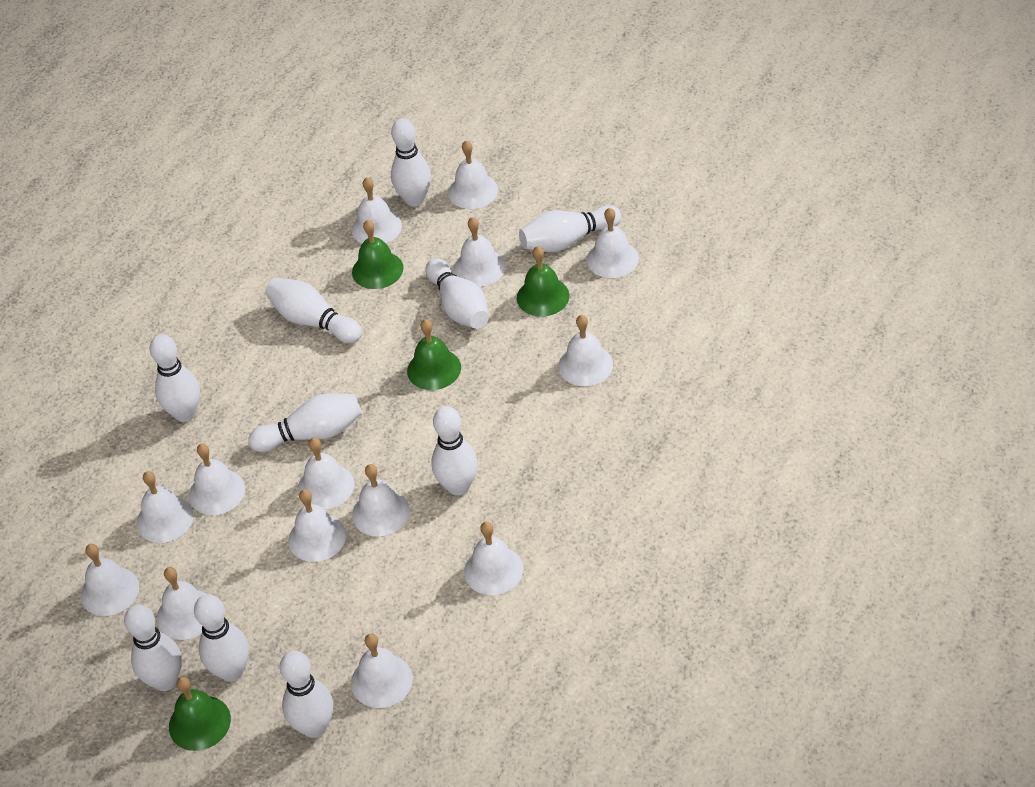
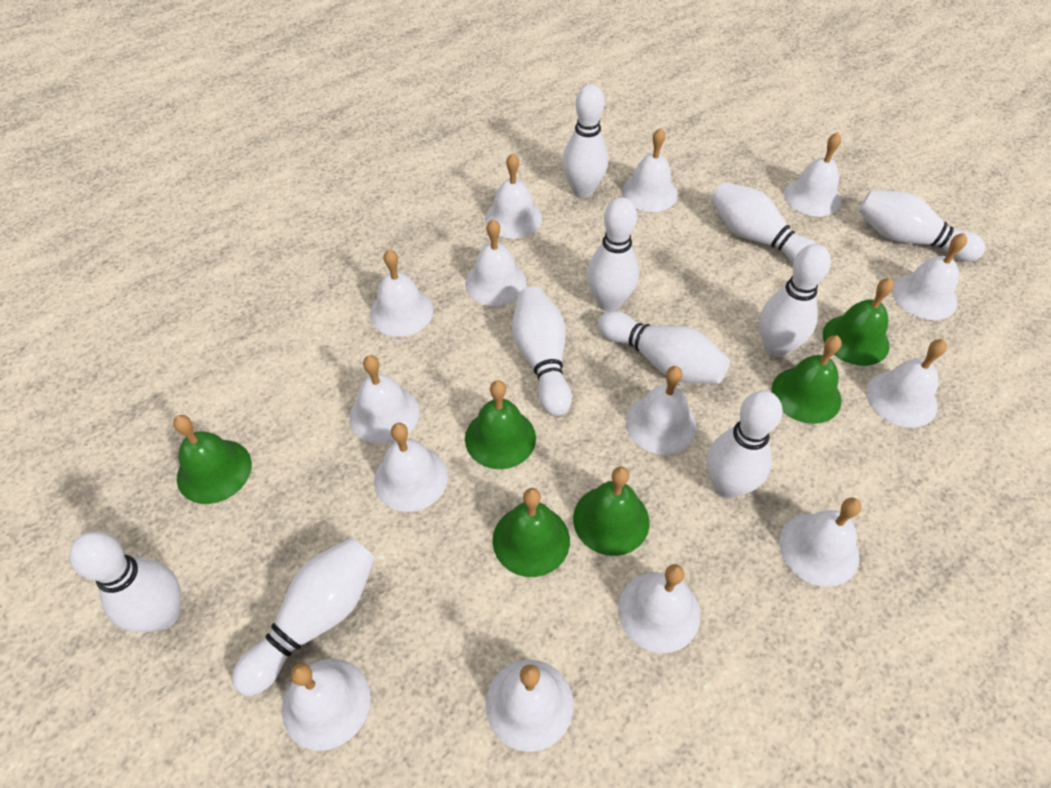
green bell: 4 -> 6

